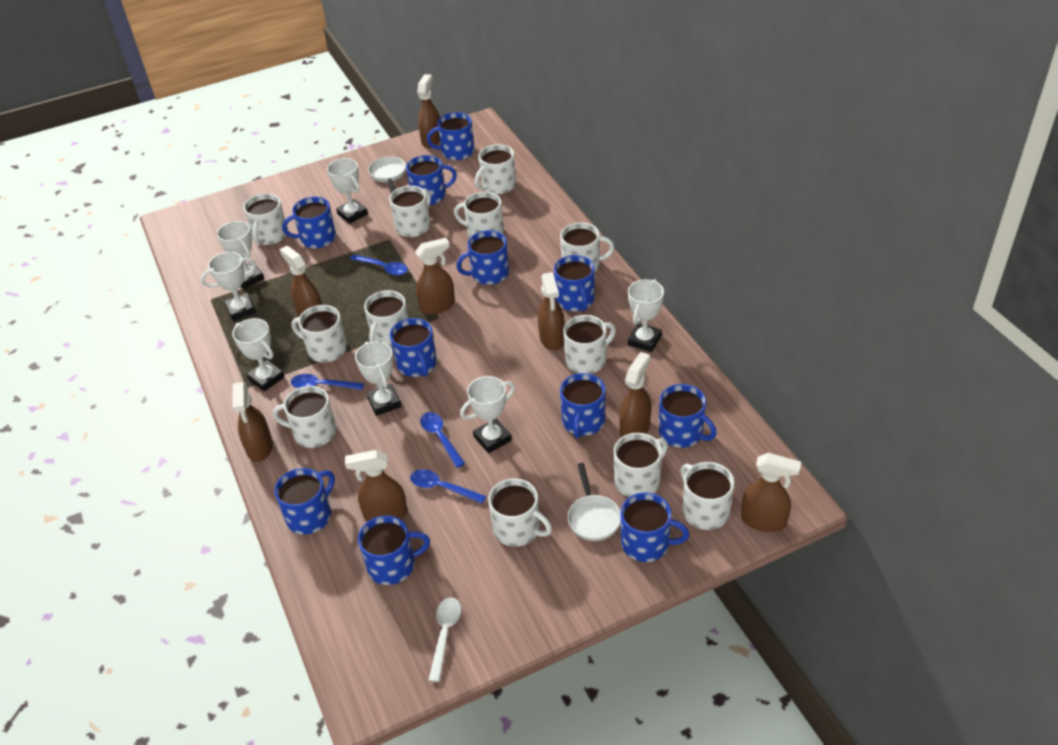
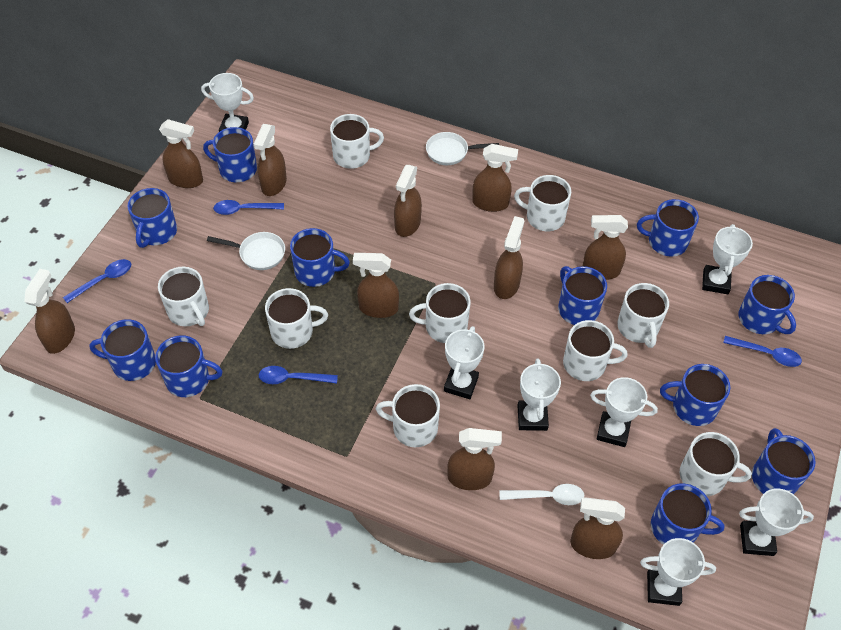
brown spray bottle: 8 -> 10
white mug: 12 -> 9

